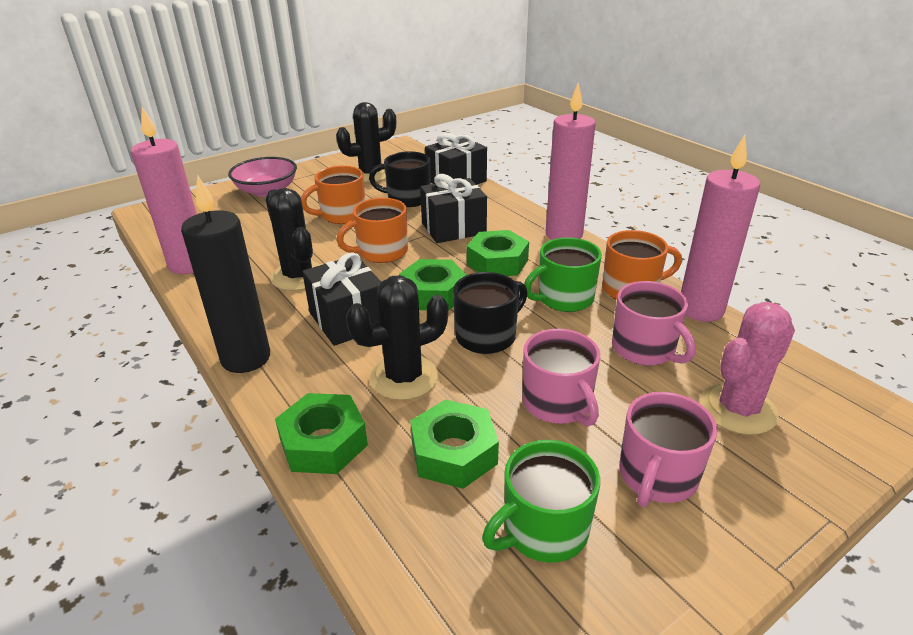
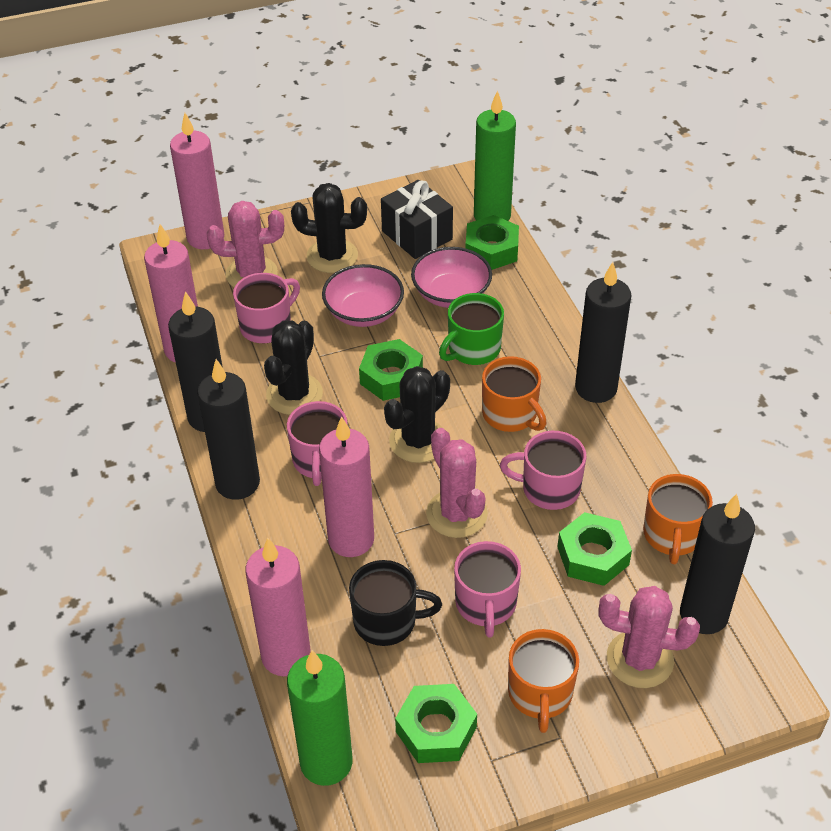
black candle: 1 -> 4
black gift: 3 -> 1
black mug: 2 -> 1
green candle: 0 -> 2
green mug: 2 -> 1
pink bowl: 1 -> 2
pink cactus: 1 -> 3
pink candle: 3 -> 4
pink mug: 3 -> 4

